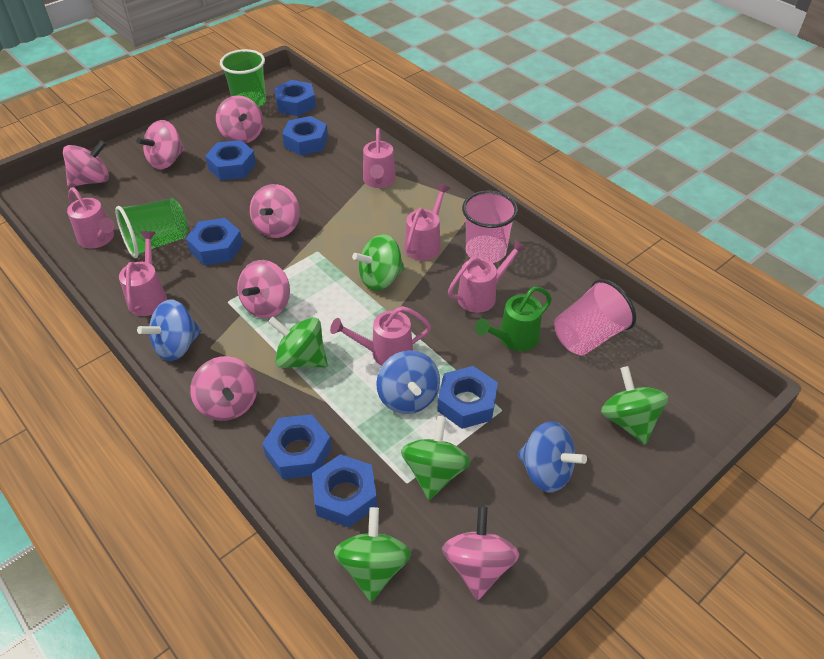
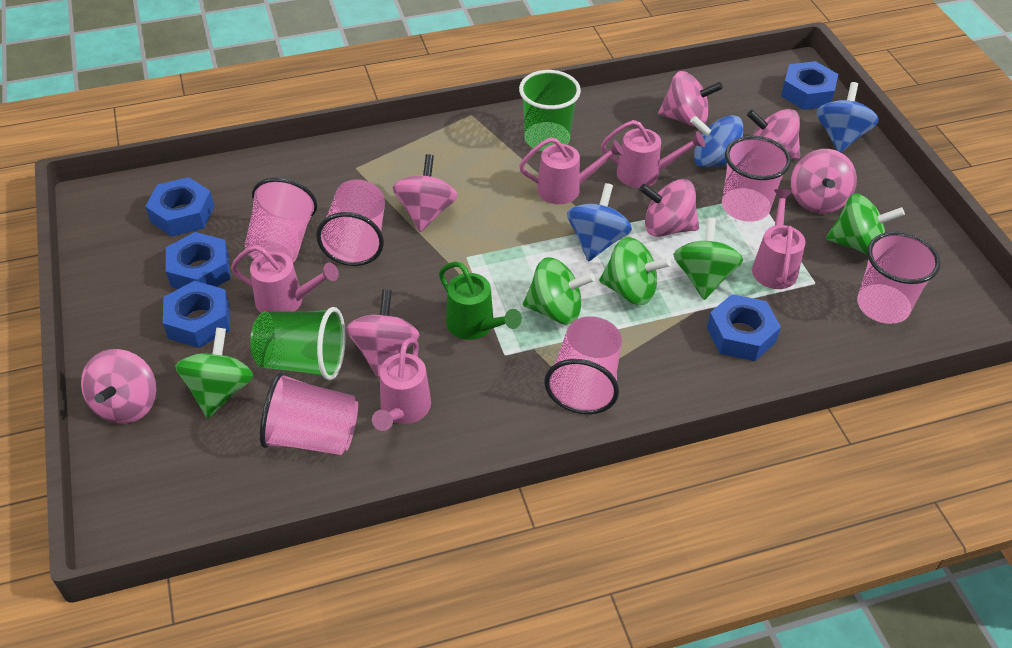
blue nut: 7 -> 5
pink cup: 2 -> 6
pink watering can: 6 -> 5

